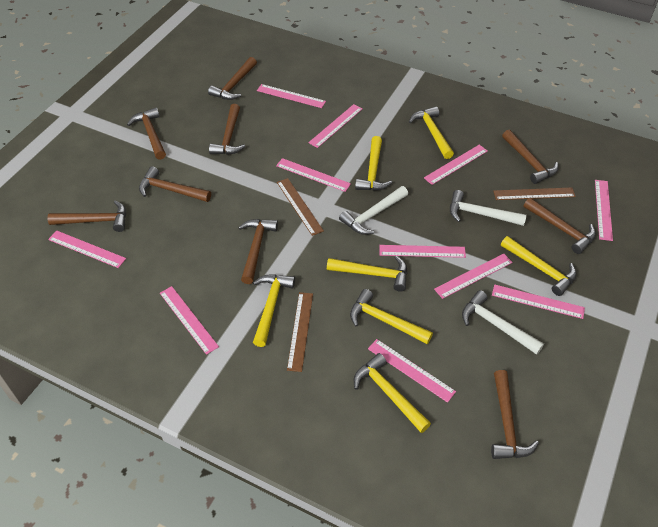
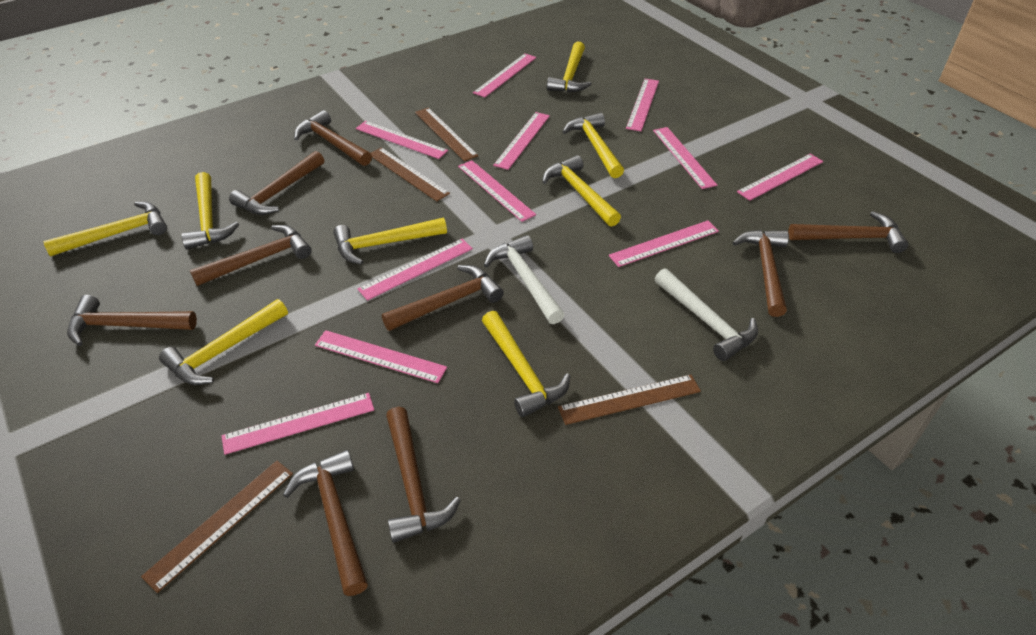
brown ruler: 3 -> 4
white hammer: 3 -> 2
yellow hammer: 7 -> 8

